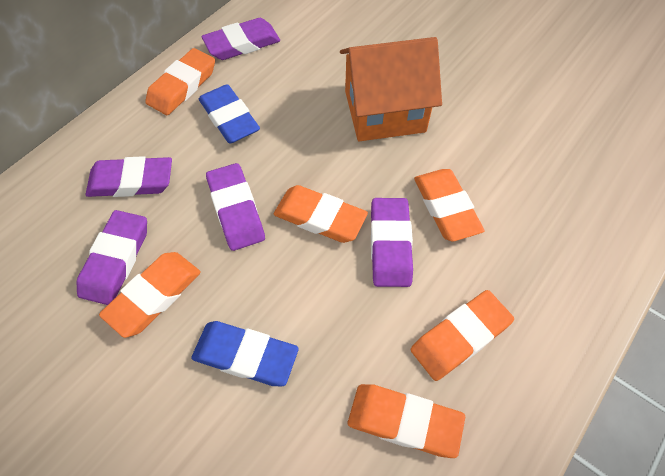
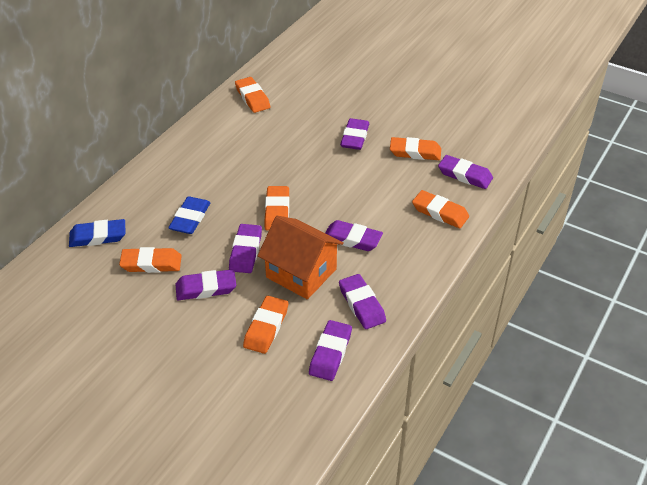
purple eraser: 5 -> 7

